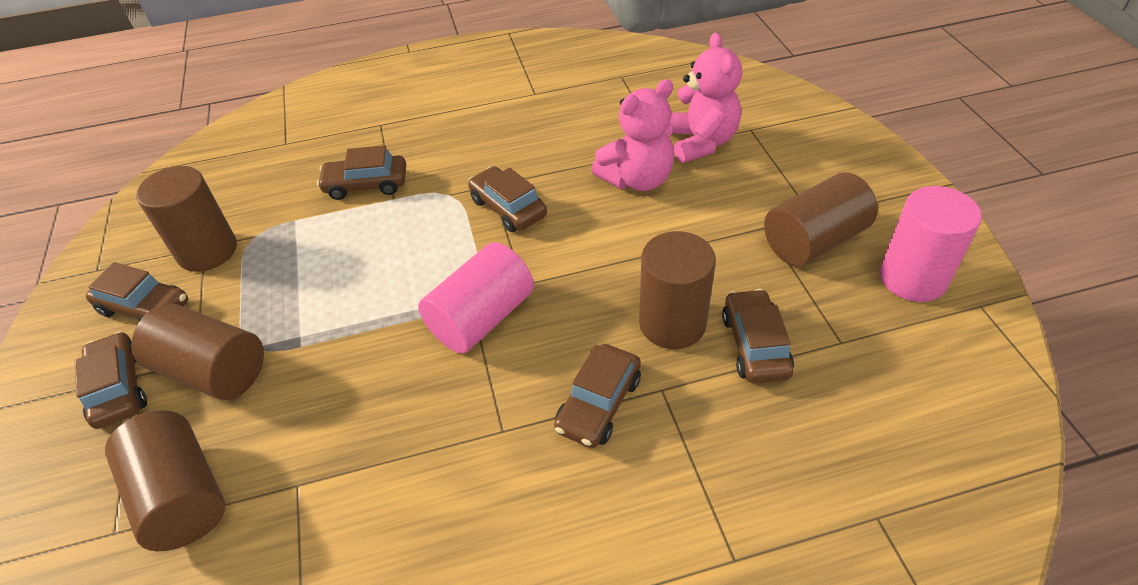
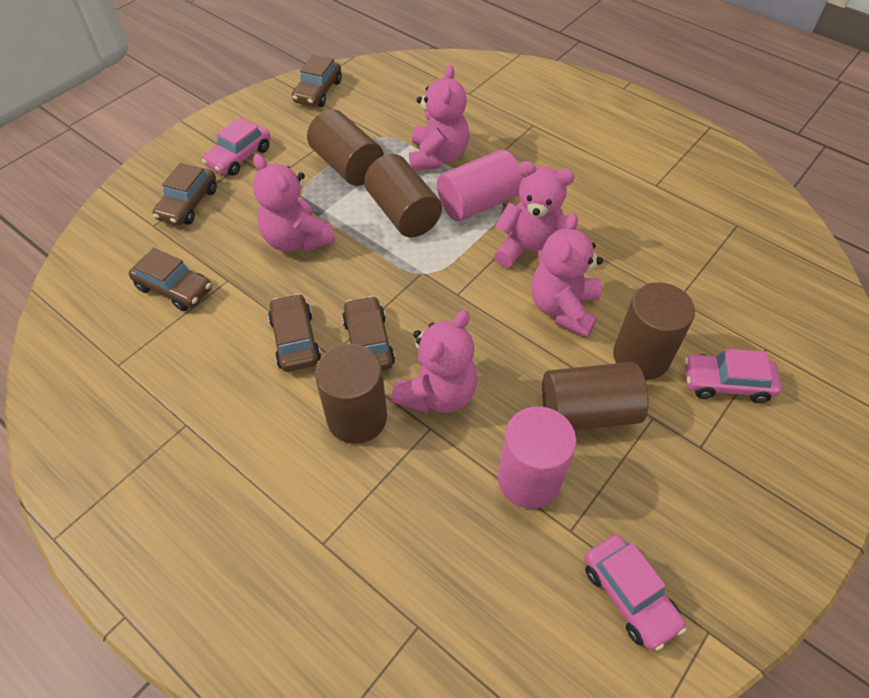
brown car: 6 -> 5
pink car: 0 -> 3
pink teddy bear: 2 -> 5

